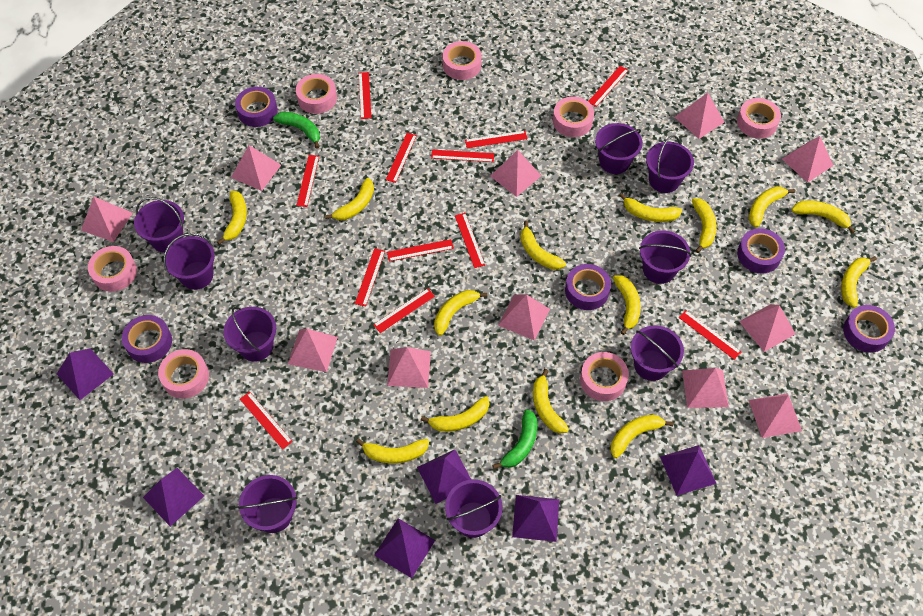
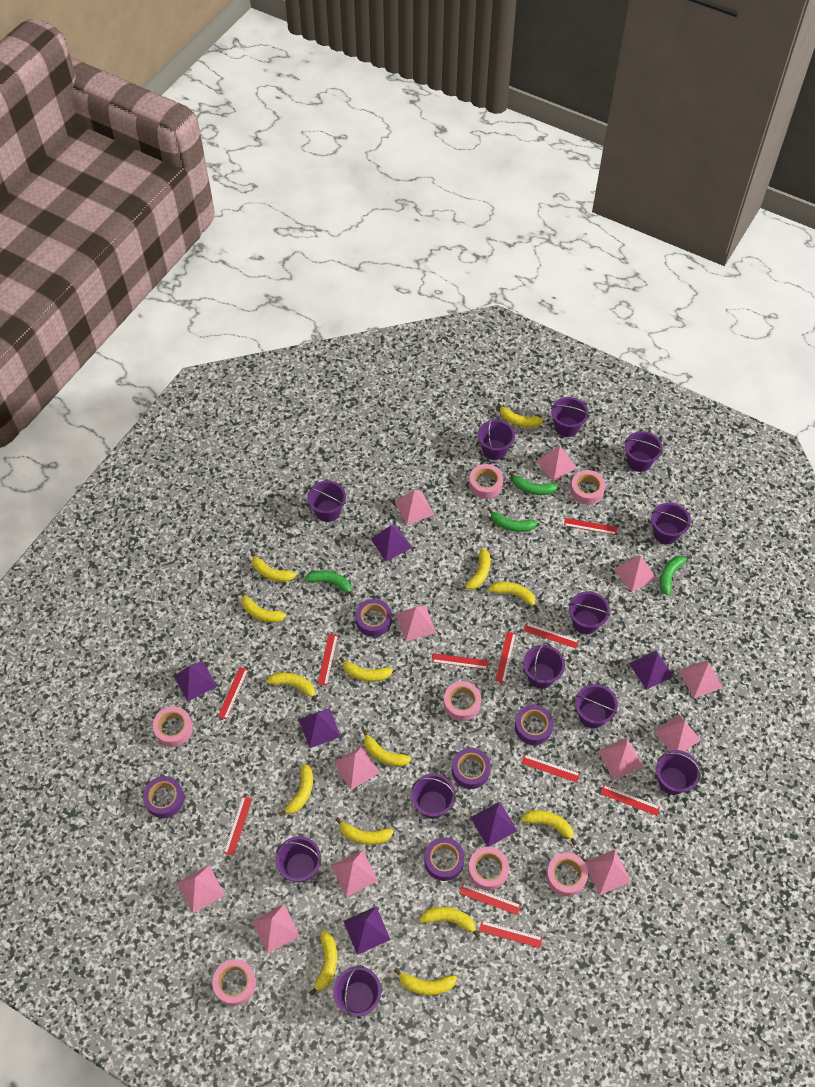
green banana: 2 -> 4
pink pyramid: 11 -> 12
purple bucket: 9 -> 12
red ruler: 12 -> 11

